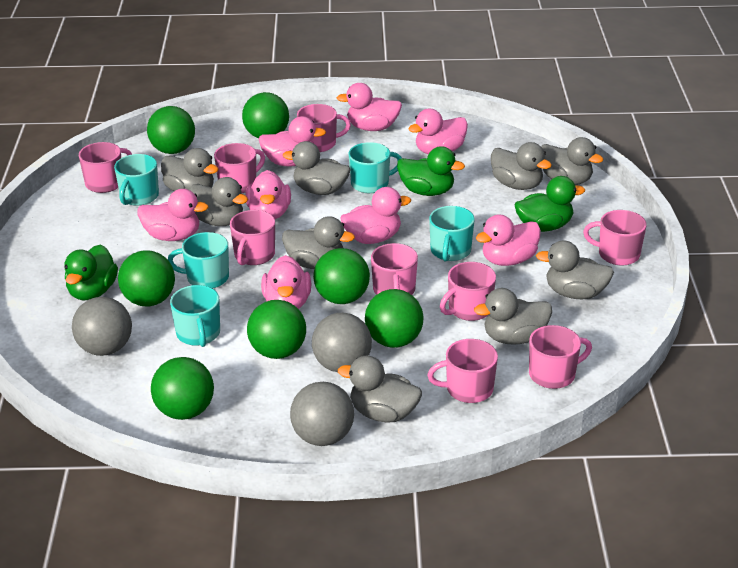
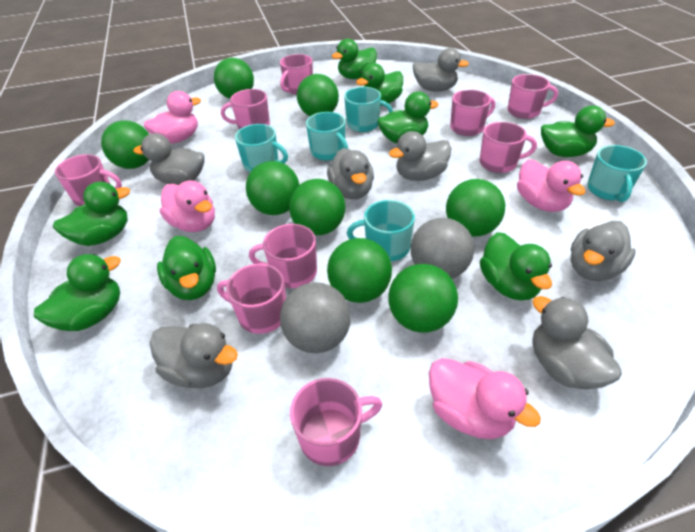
green ball: 7 -> 8
green duck: 3 -> 8
grey ball: 3 -> 2
grey duck: 9 -> 7
pink duck: 8 -> 4

